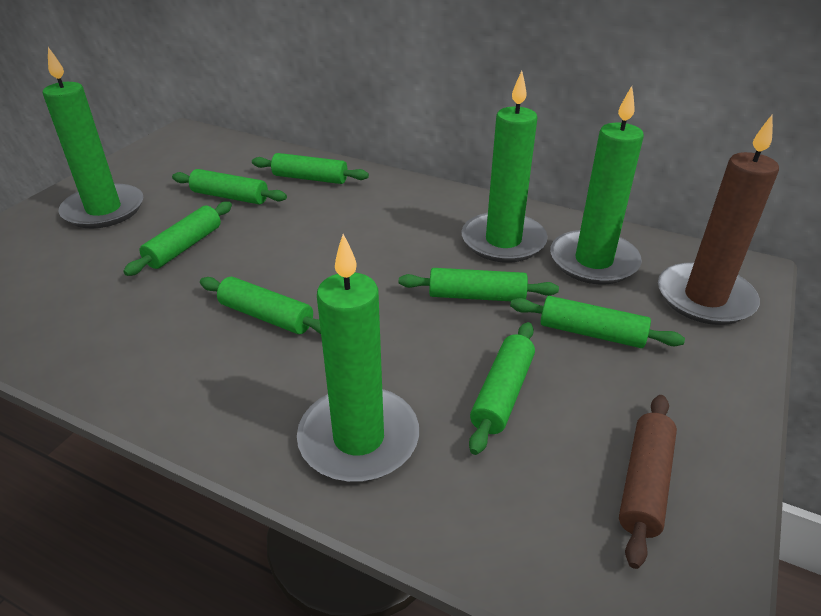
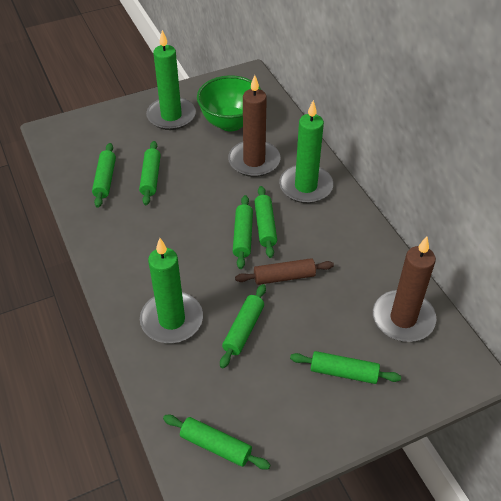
brown candle: 1 -> 2
green bowl: 0 -> 1
green candle: 4 -> 3

